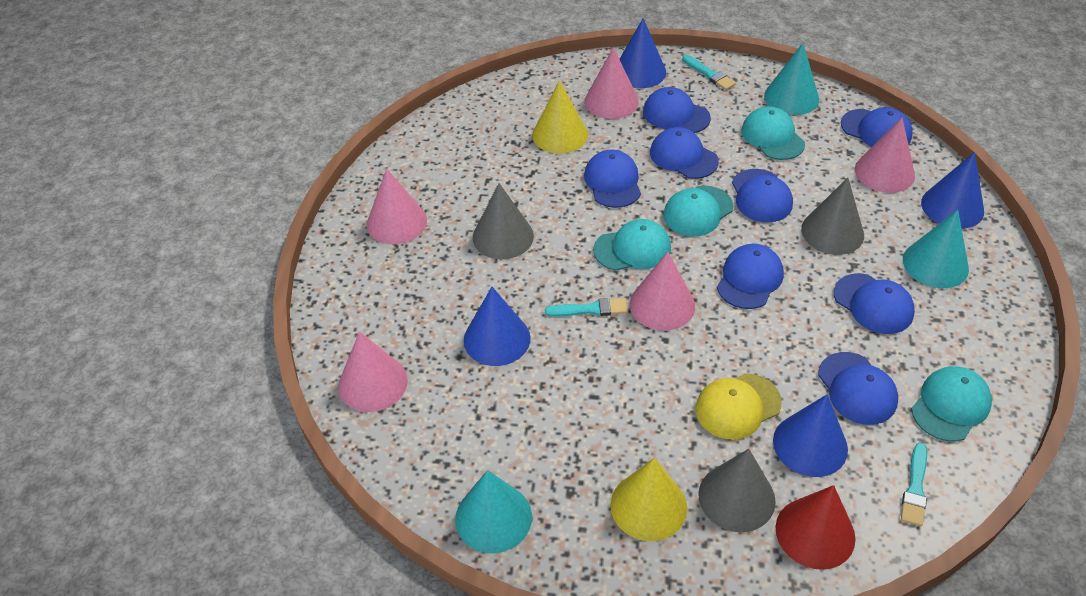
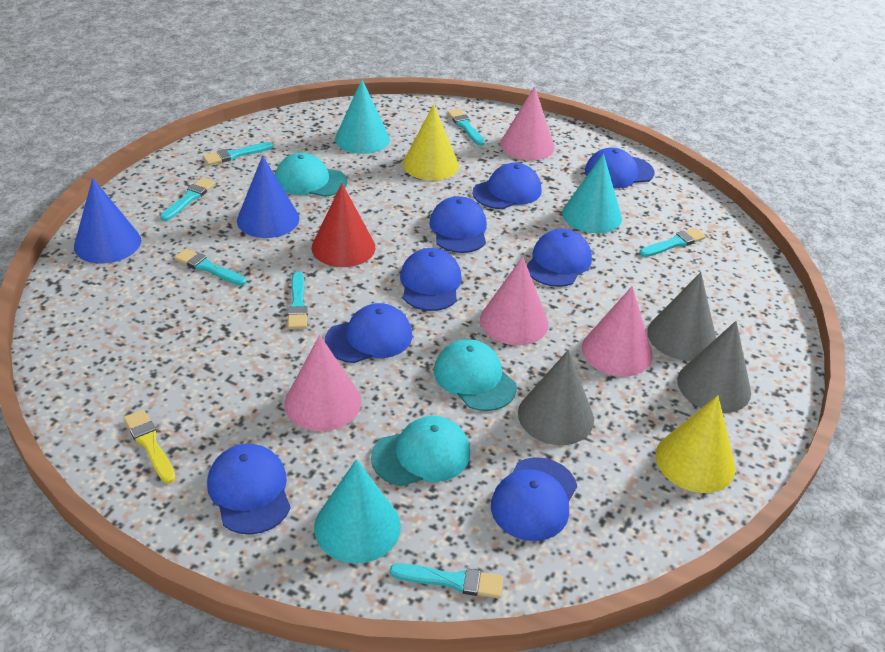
blue cone: 4 -> 2
pink cone: 5 -> 4
turquoise brush: 3 -> 7
turquoise cap: 4 -> 3
yellow brush: 0 -> 1
yellow cap: 1 -> 0

